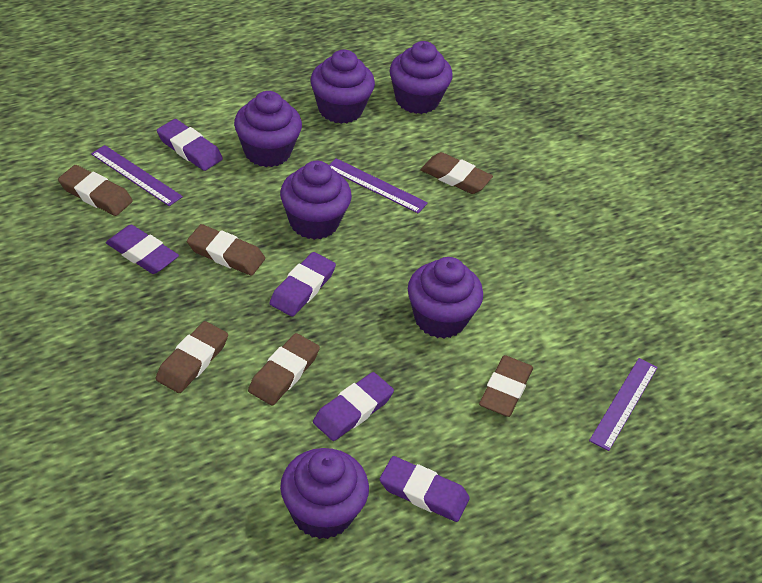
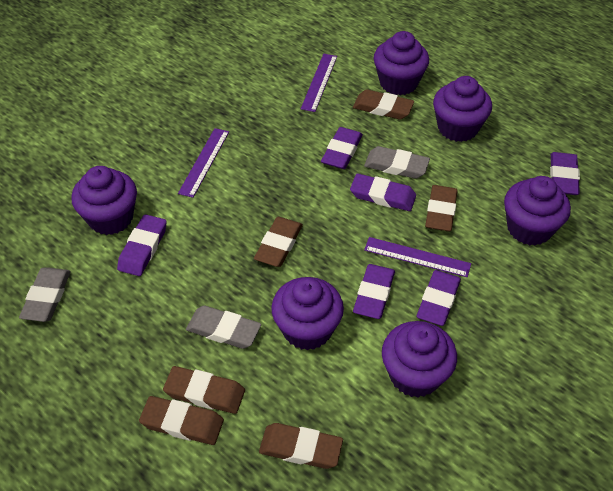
grey eraser: 0 -> 3
purple eraser: 5 -> 6

